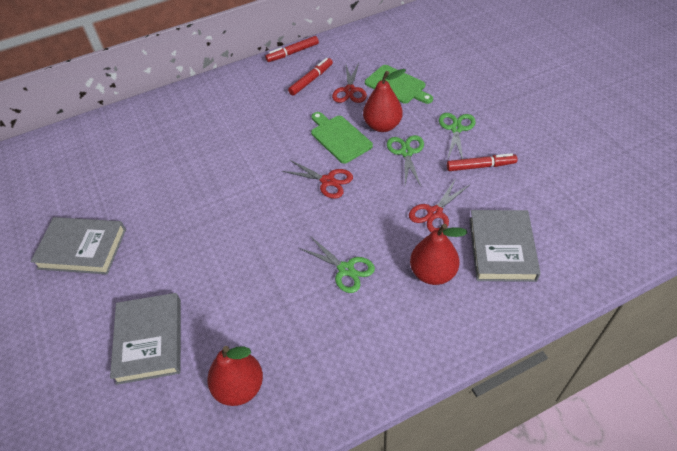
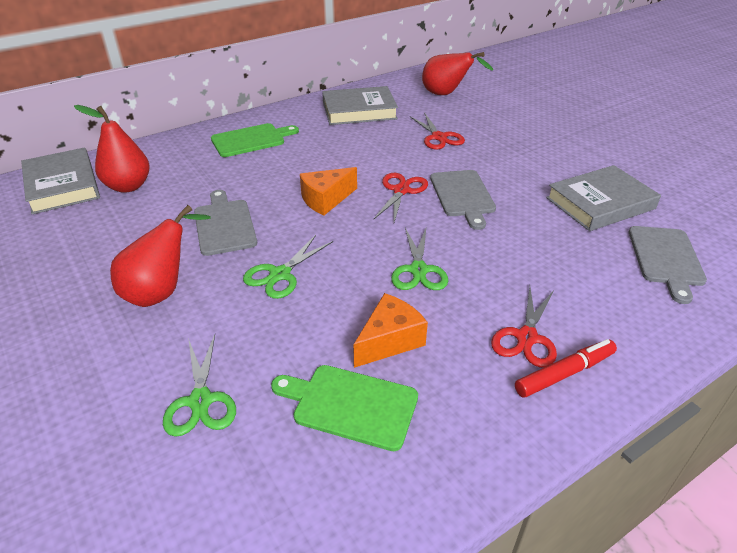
grey cutting board: 0 -> 3
orange cheese: 0 -> 2
red marker: 3 -> 1

